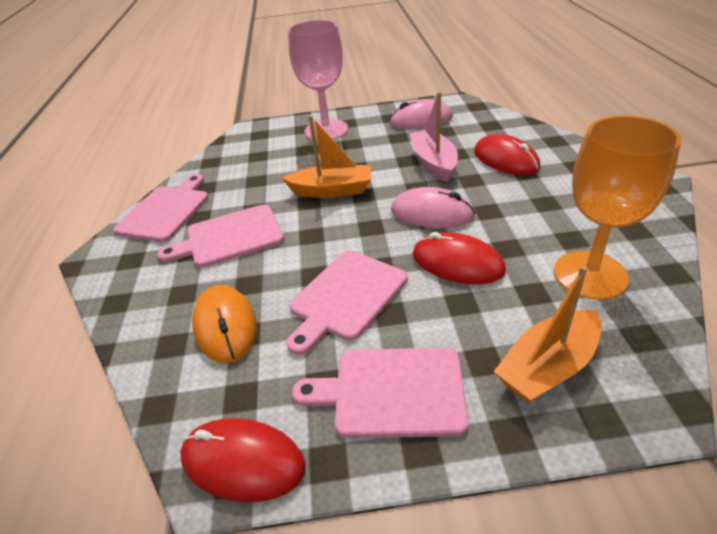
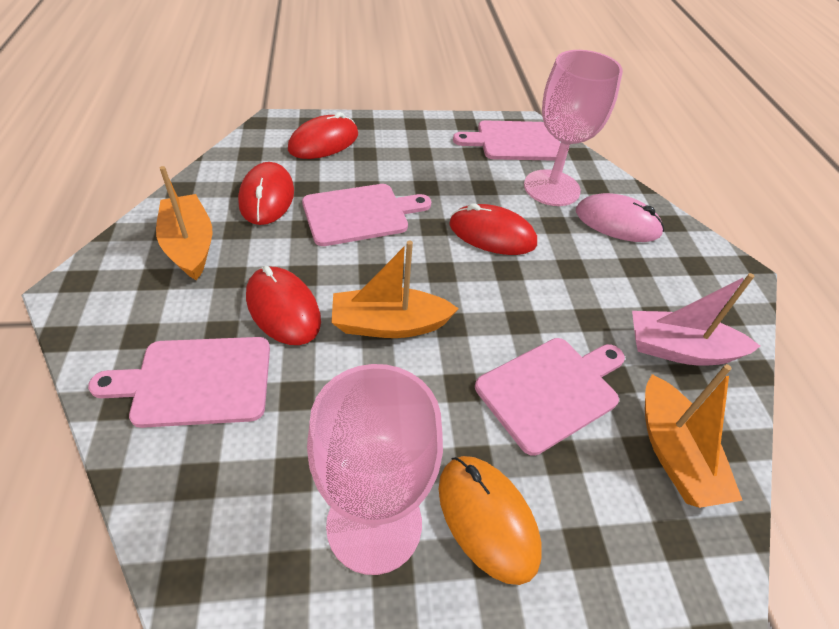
orange boat: 2 -> 3
orange goblet: 1 -> 0
pink goblet: 1 -> 2
pink mouse: 2 -> 1
red mouse: 3 -> 4

